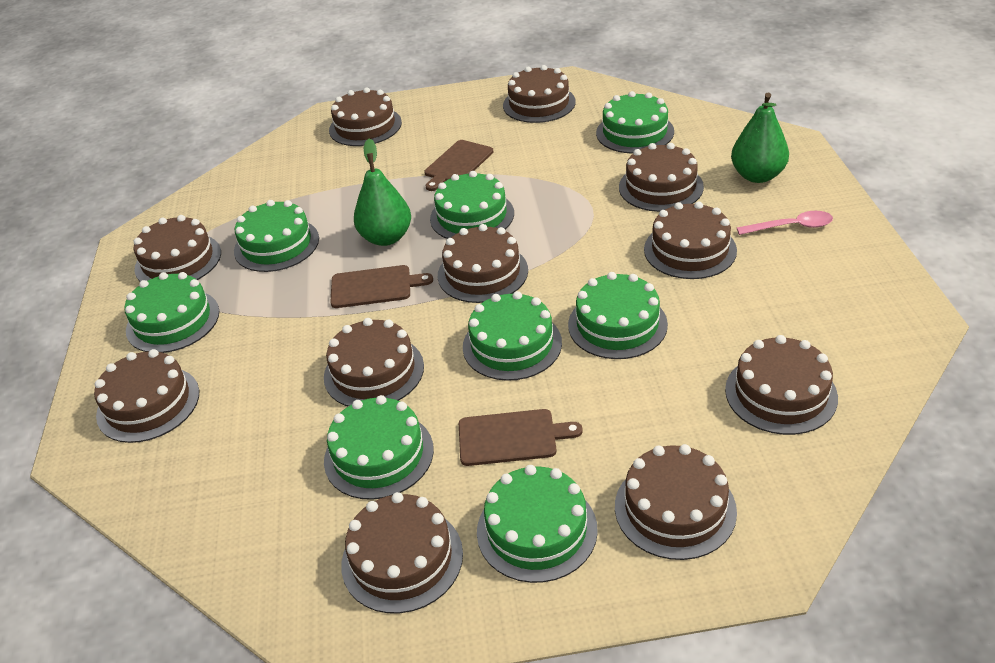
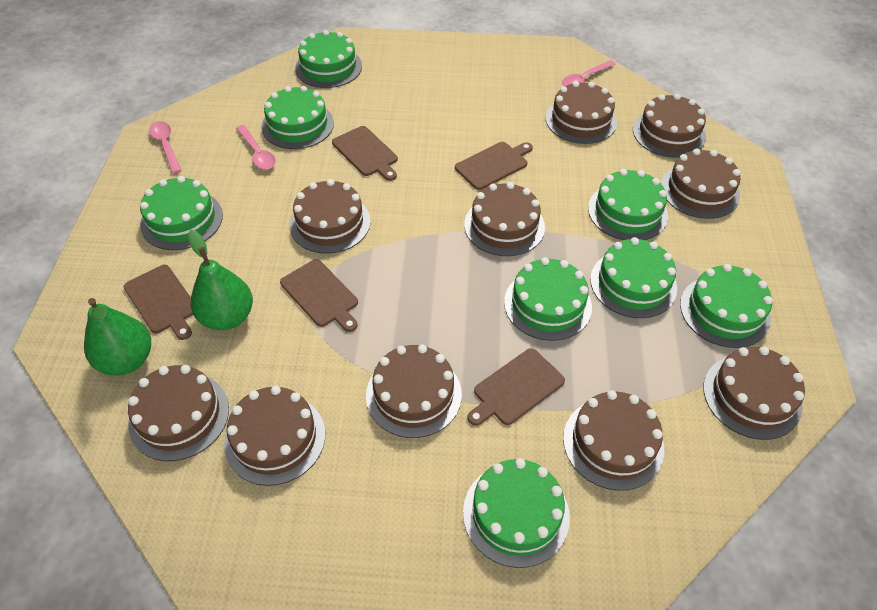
brown cake: 11 -> 10
brown cutting board: 3 -> 5
pink spoon: 1 -> 3

